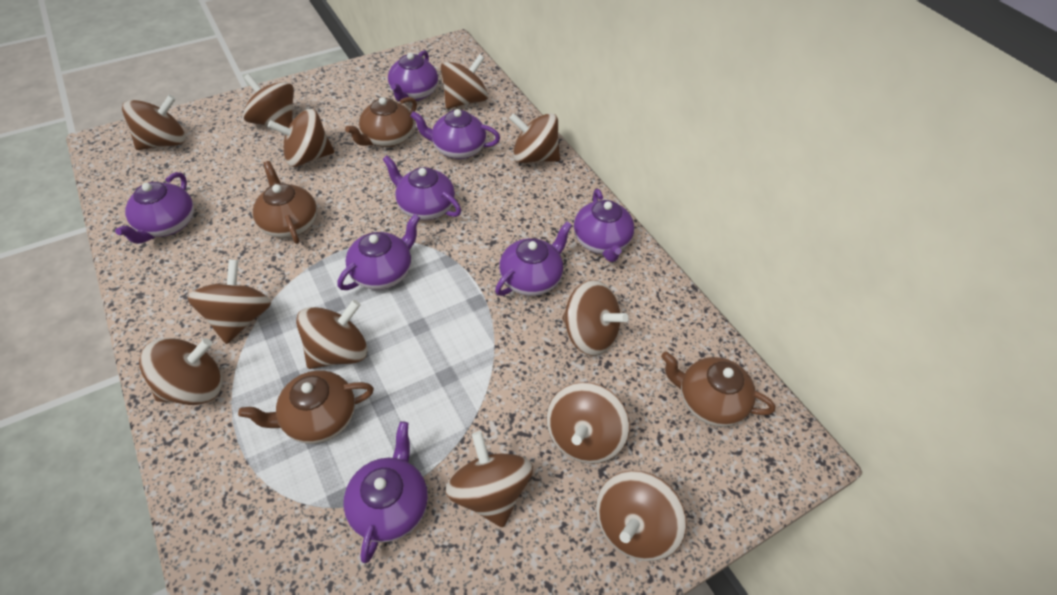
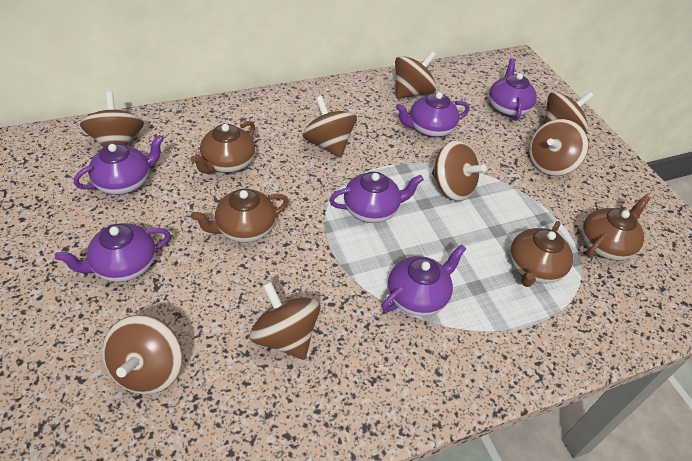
brown spinning top: 12 -> 8
purple teapot: 8 -> 6

